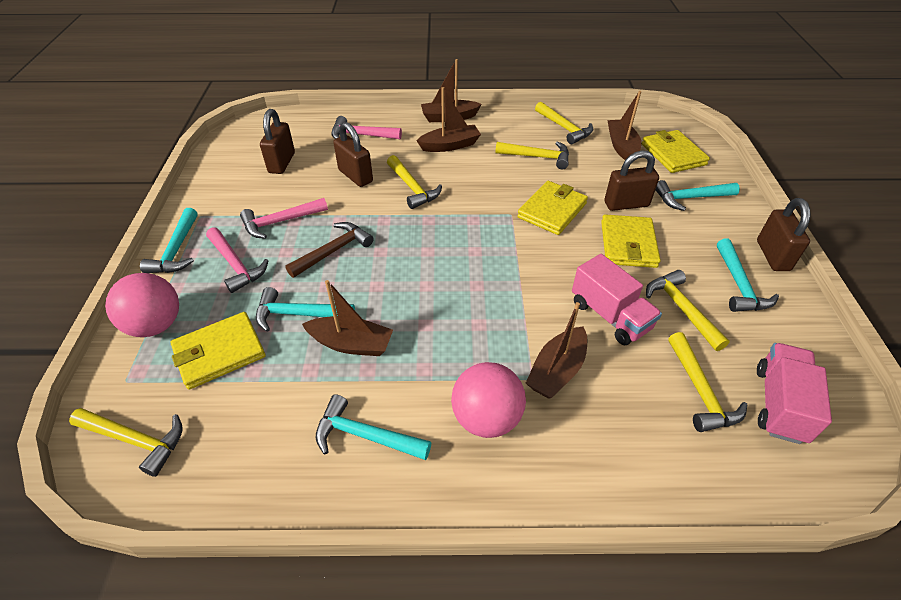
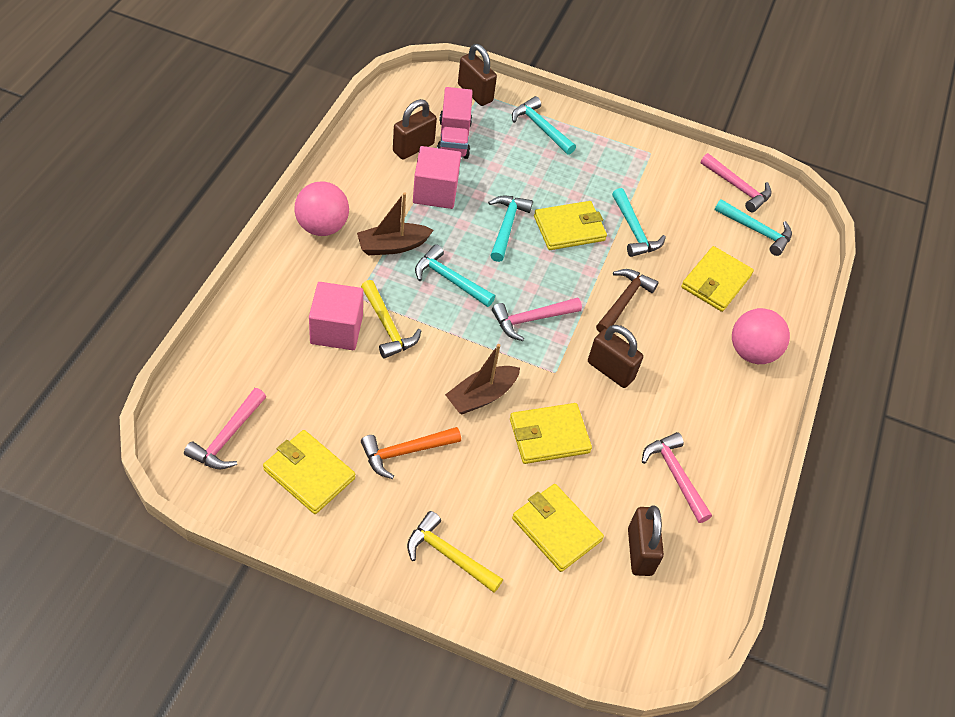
brown boat: 5 -> 2
orange hammer: 0 -> 1
pink cube: 0 -> 2
pink hammer: 3 -> 4
pink truck: 2 -> 1
yellow hammer: 6 -> 2
yellow wallet: 4 -> 5

